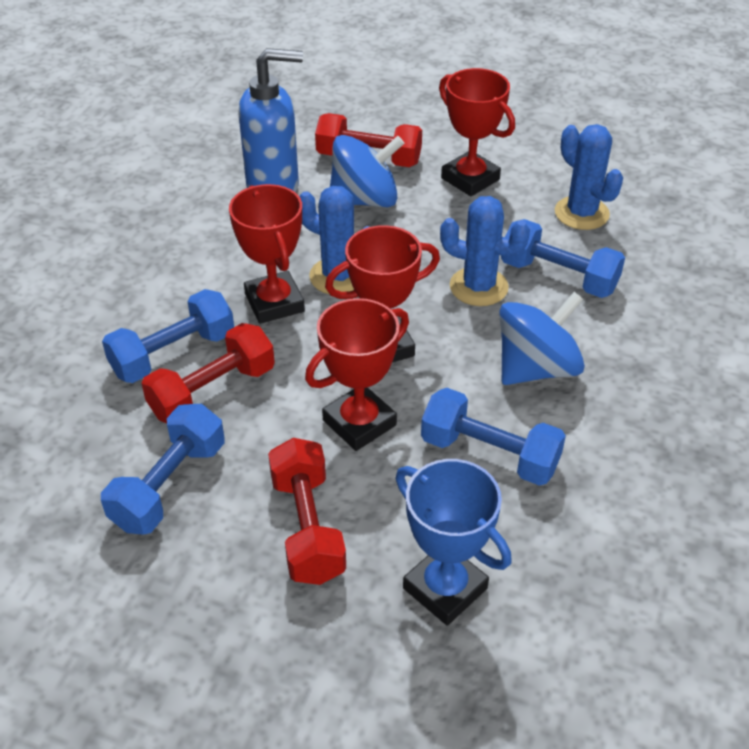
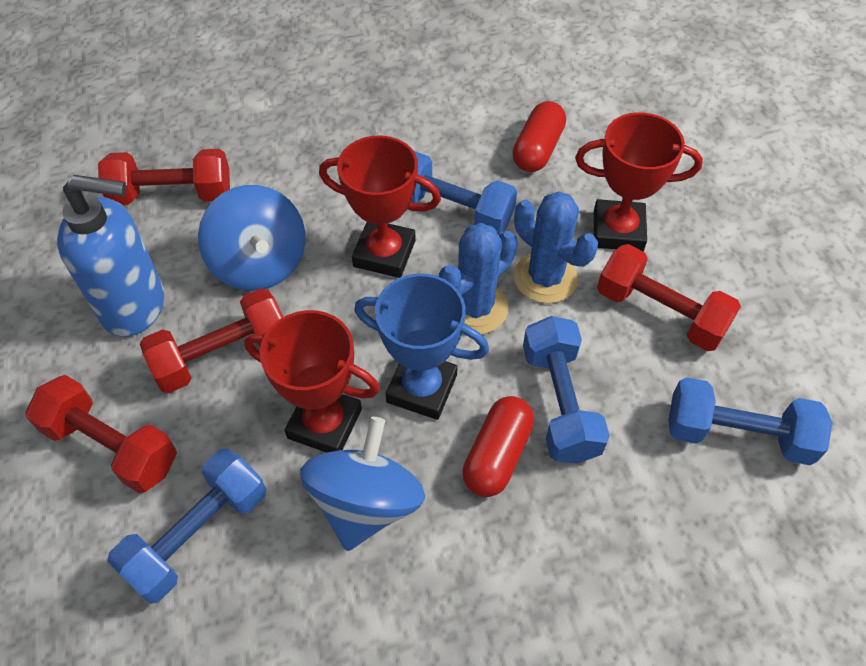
blue cactus: 3 -> 2
red capsule: 0 -> 2
red dumbbell: 3 -> 4
red trophy: 4 -> 3

